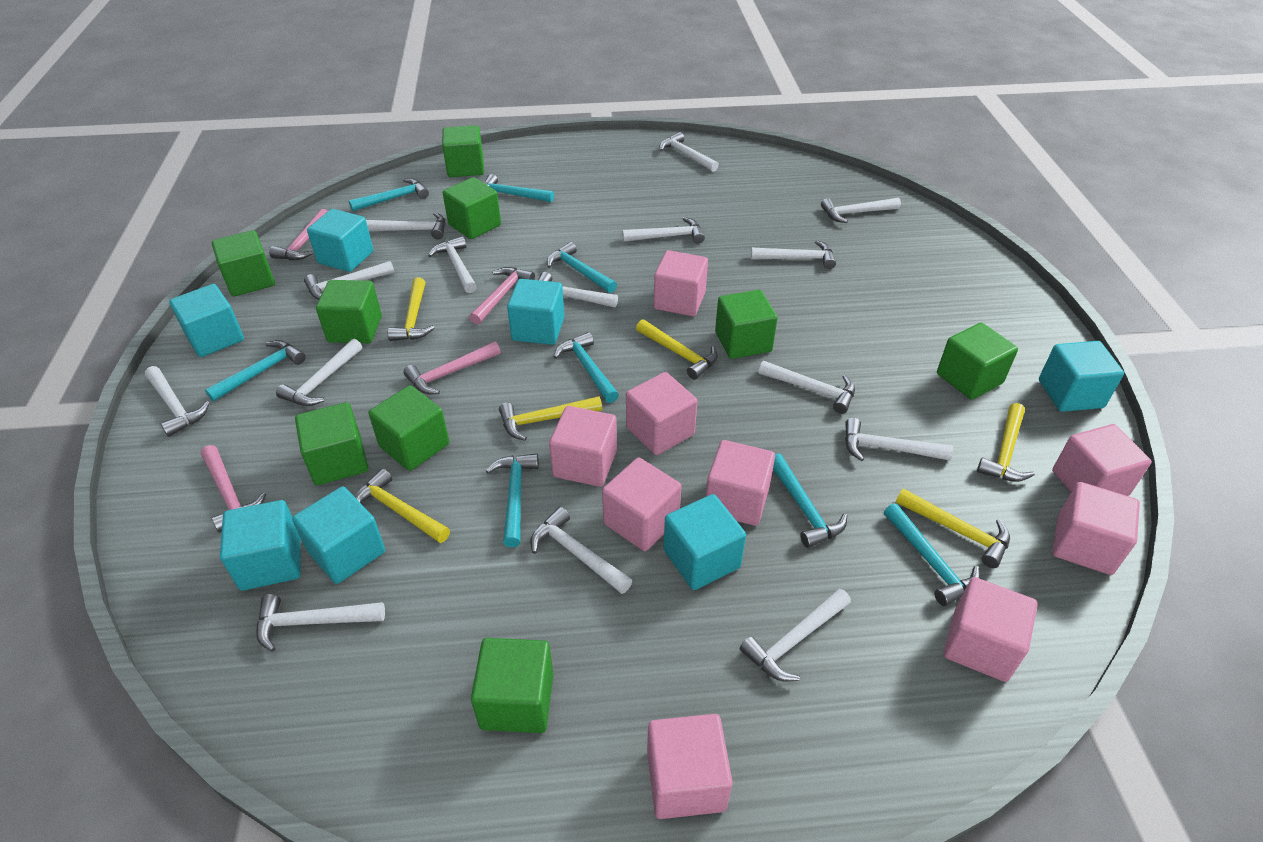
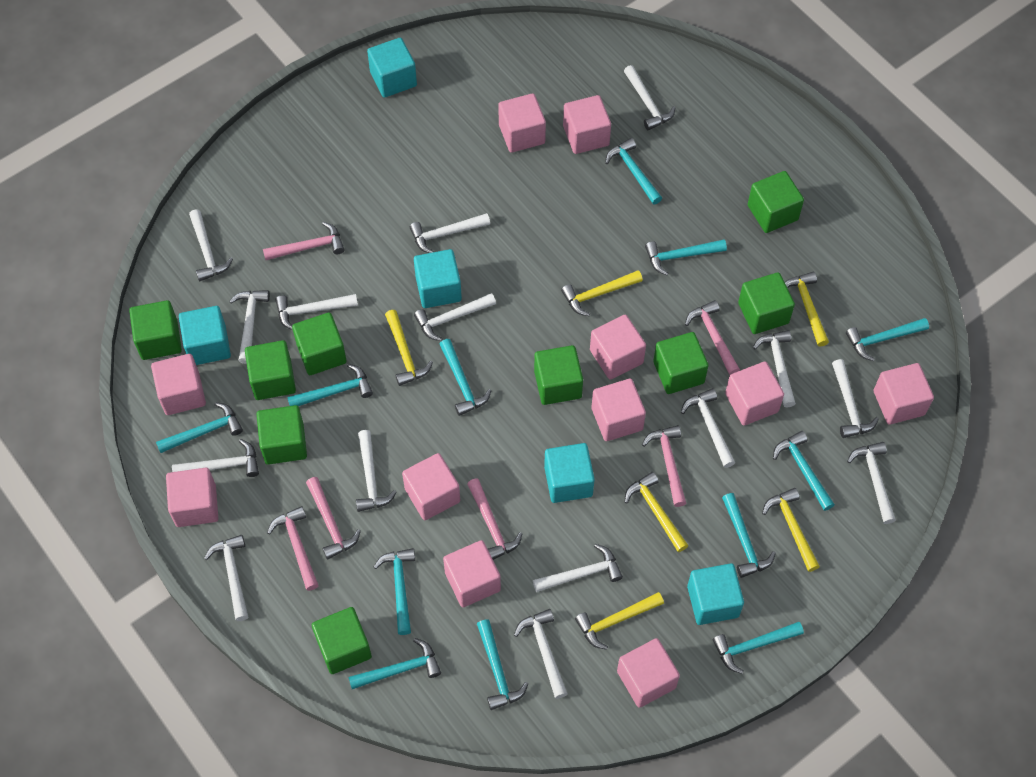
pink cube: 9 -> 11
pink hammer: 4 -> 6
turquoise cube: 7 -> 5
turquoise hammer: 8 -> 12

